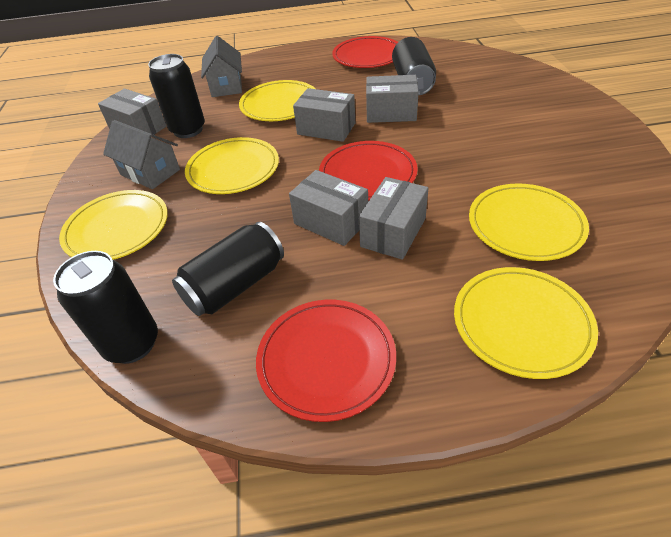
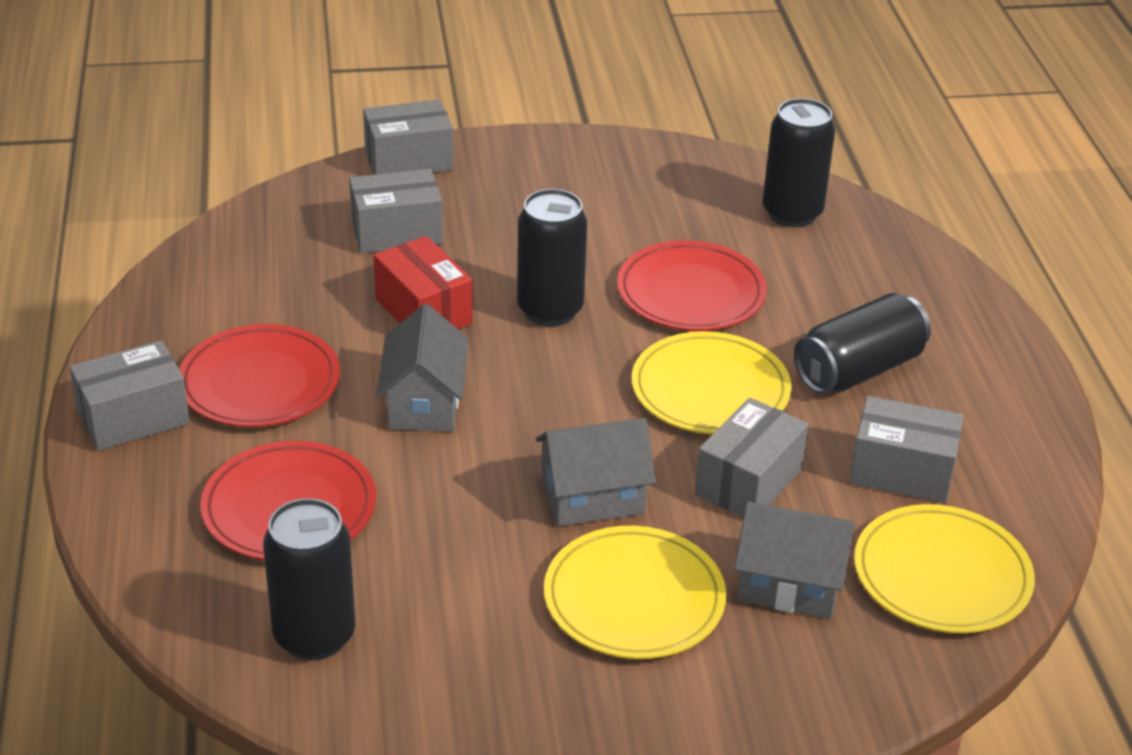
grey house: 2 -> 3
red box: 0 -> 1
yellow plate: 5 -> 3

